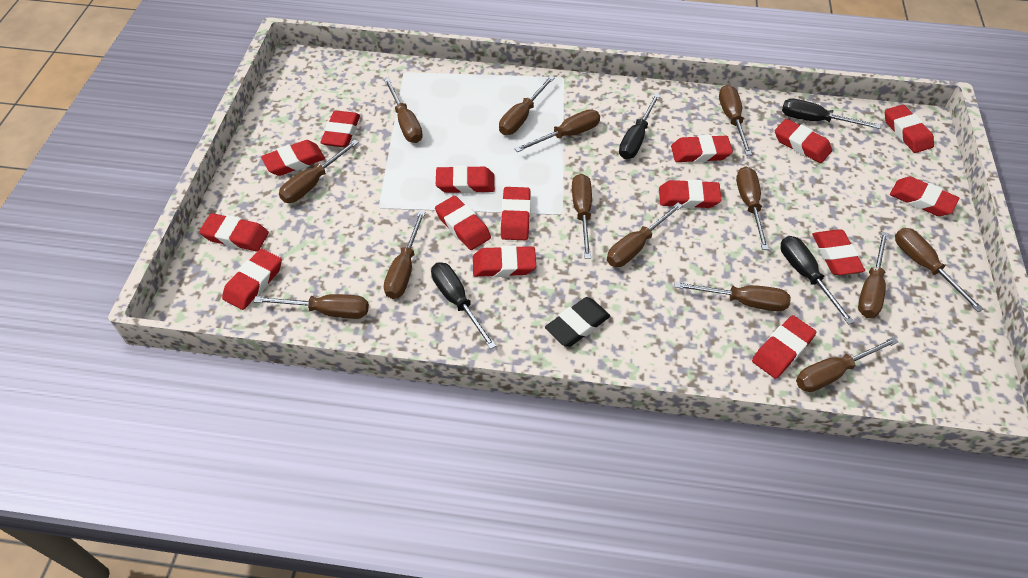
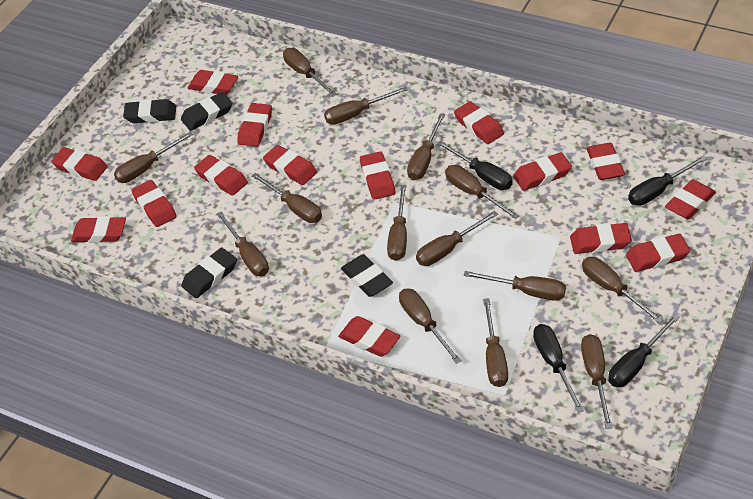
black eraser: 1 -> 4

